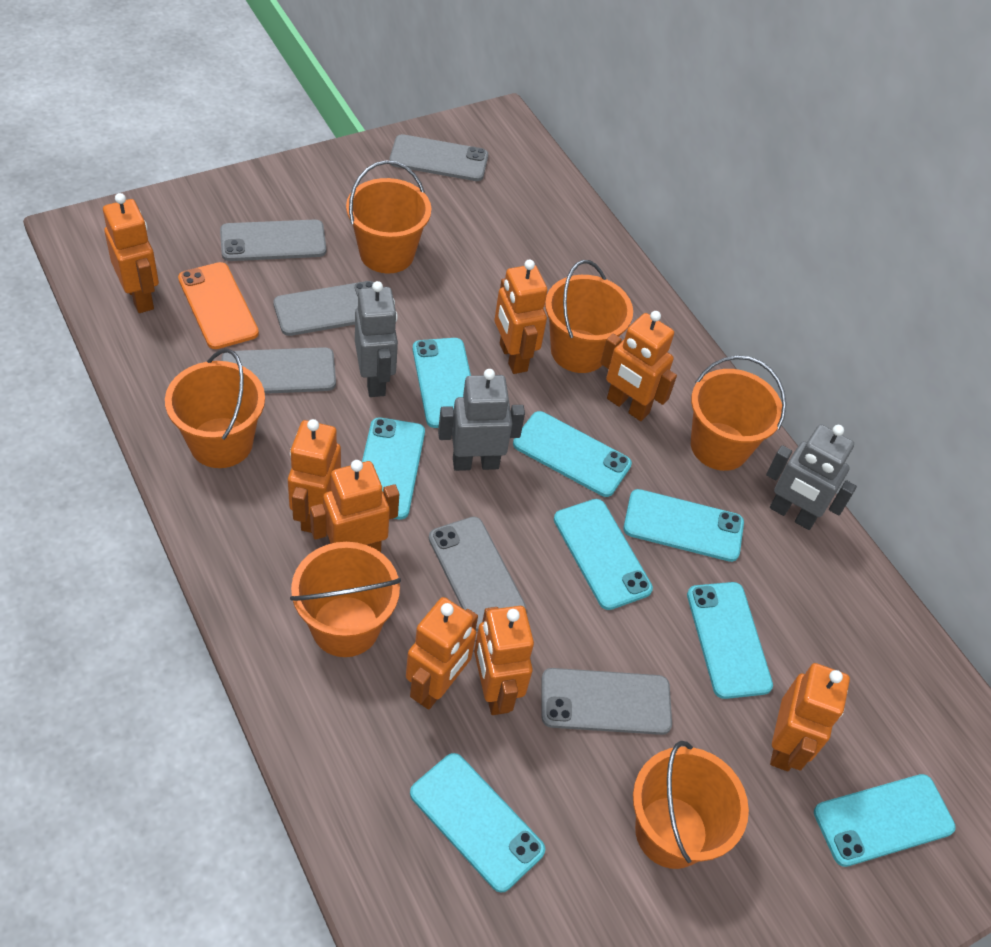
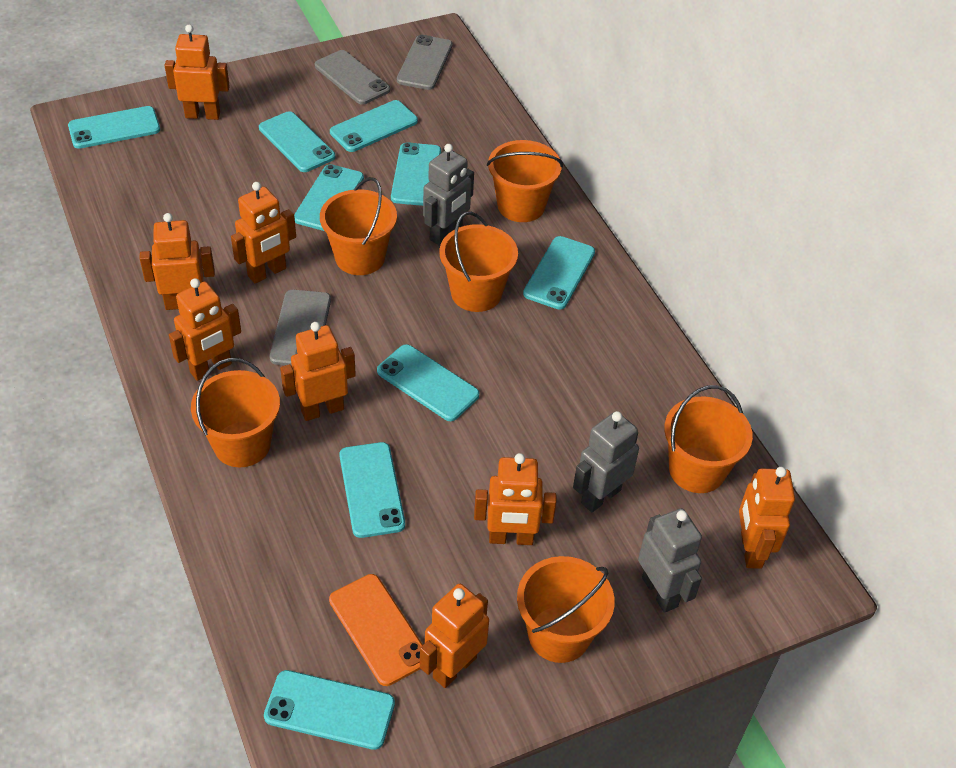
grey phone: 6 -> 3
turquoise phone: 8 -> 9

